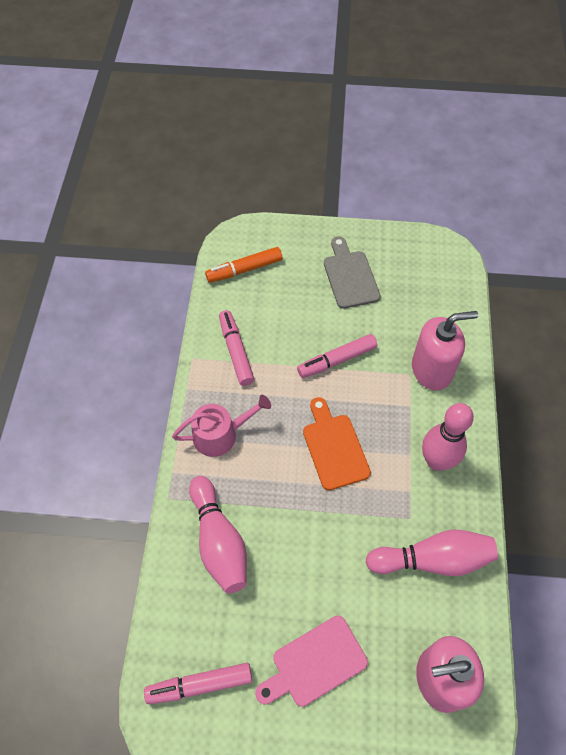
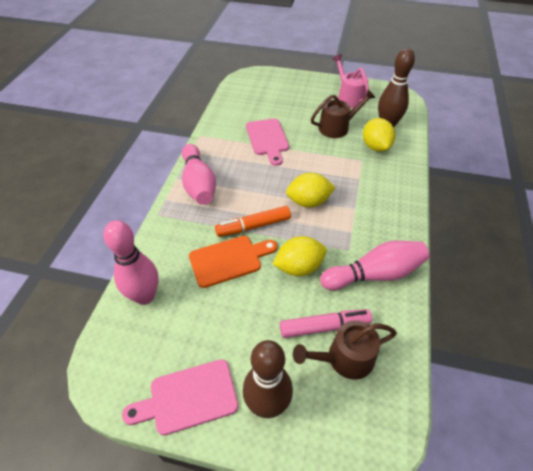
brown bowling pin: 0 -> 2
brown watering can: 0 -> 2
grey cutting board: 1 -> 0
pink cutting board: 1 -> 2
pink marker: 3 -> 1
pink soap dispenser: 2 -> 0
yellow lemon: 0 -> 3

